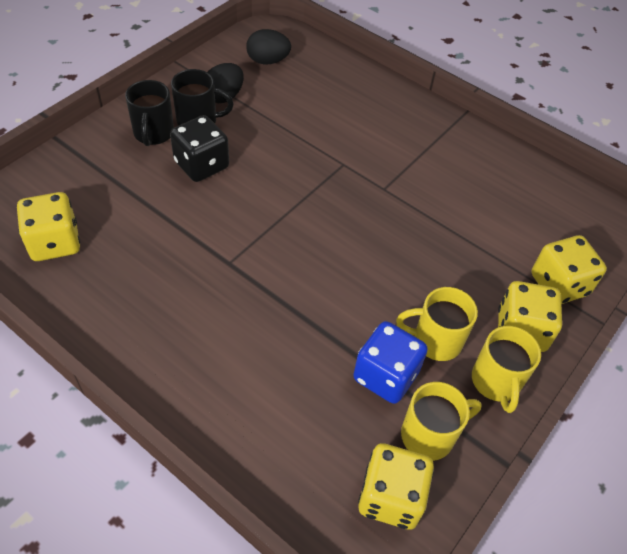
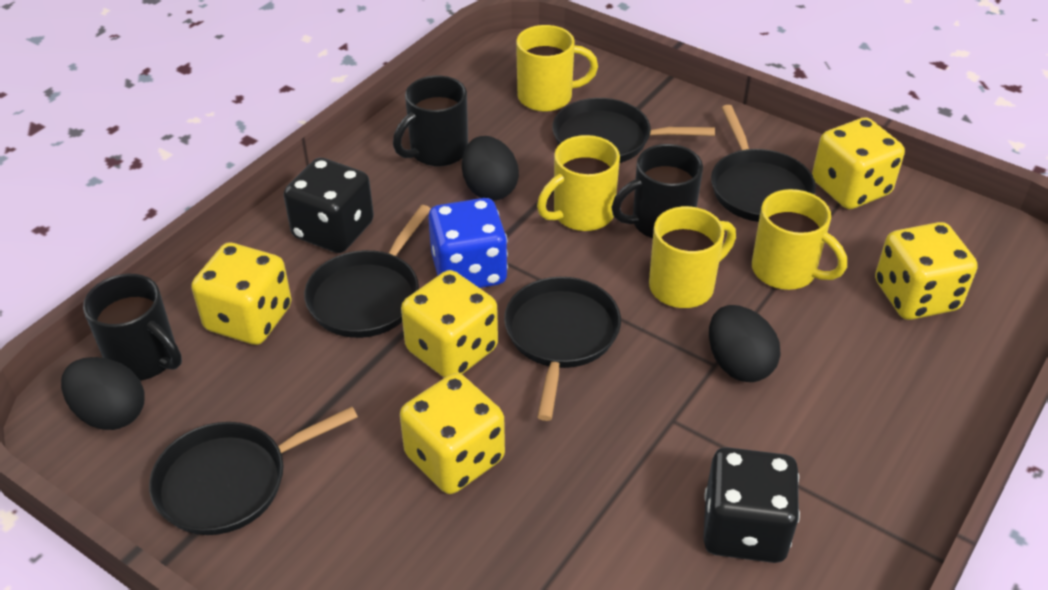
black dice: 1 -> 2
black egg: 2 -> 3
black mug: 2 -> 3
black pan: 0 -> 5
yellow dice: 4 -> 5
yellow mug: 3 -> 4

